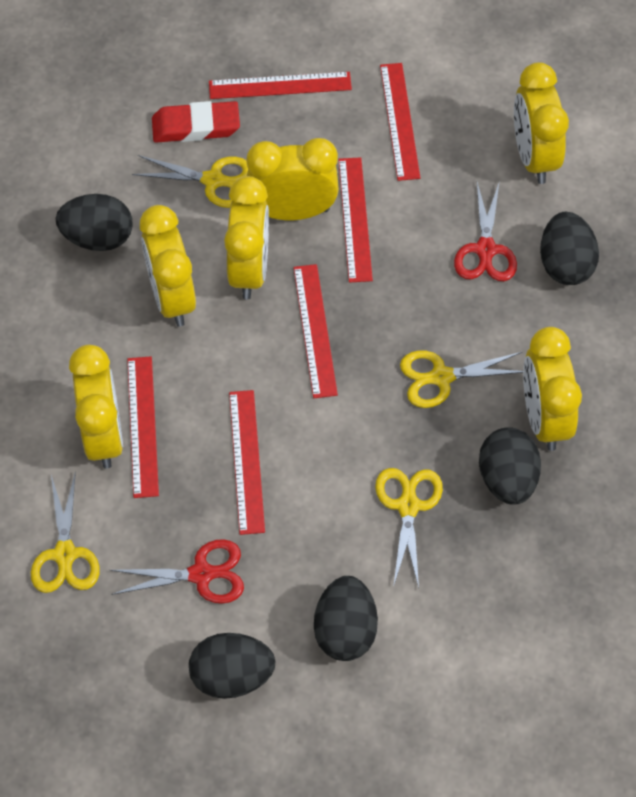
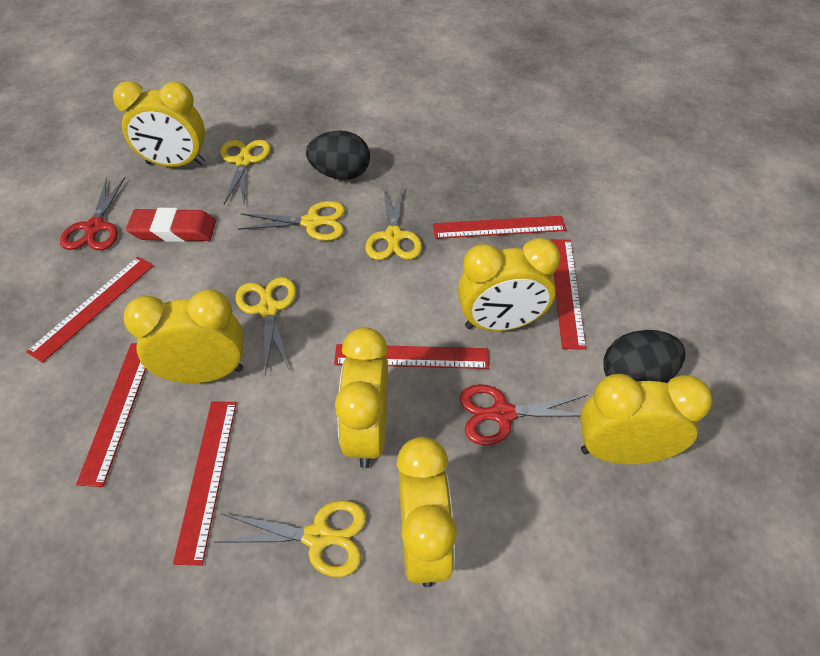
black egg: 5 -> 2
yellow scissors: 4 -> 5

